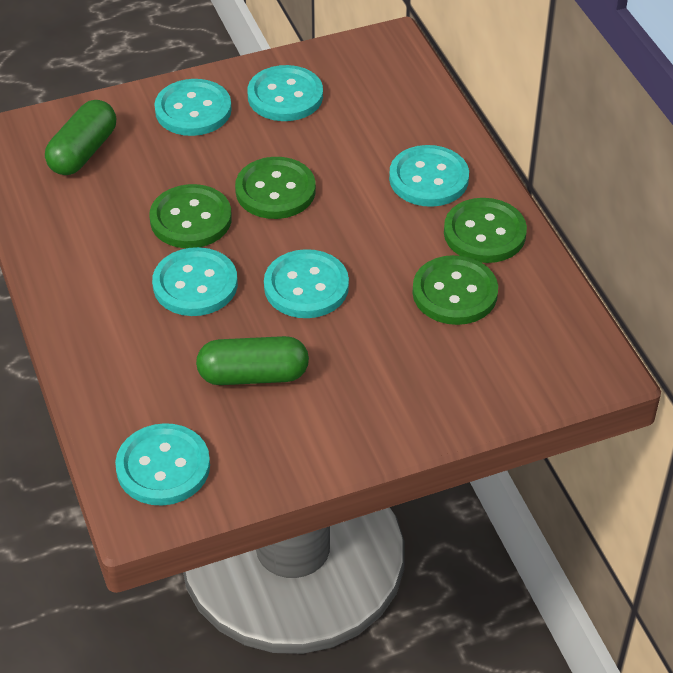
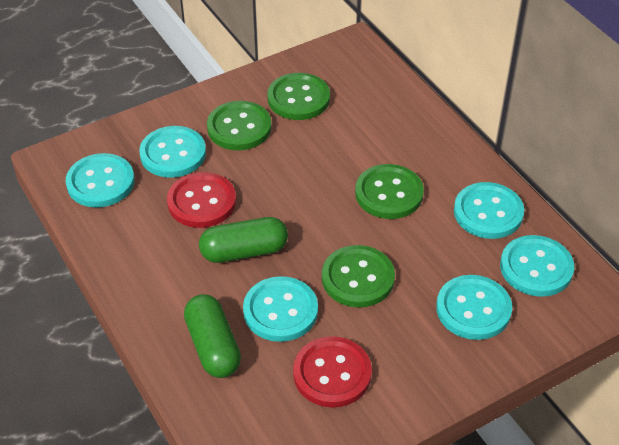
red button: 0 -> 2

